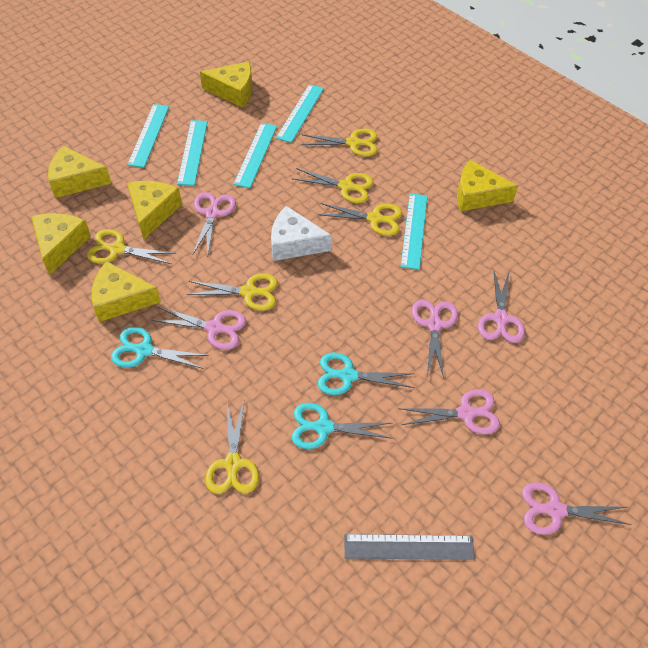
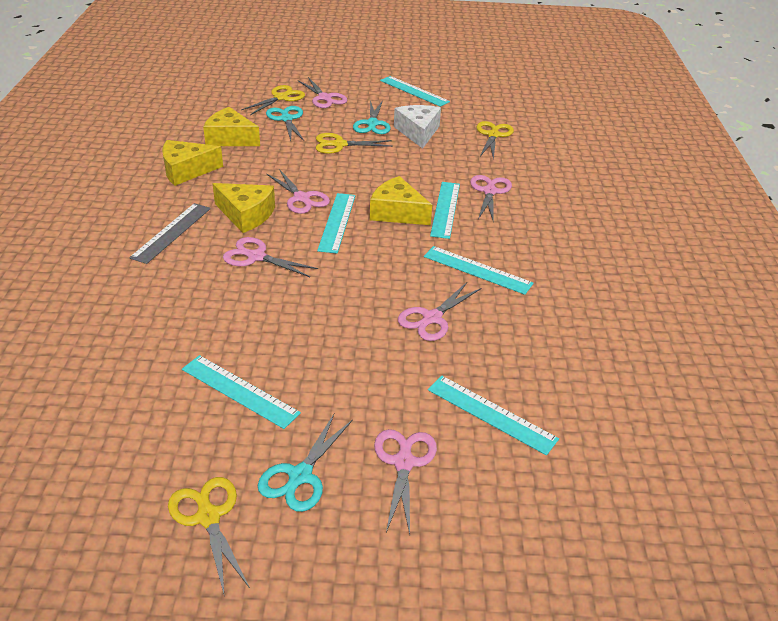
turquoise ruler: 5 -> 6
yellow cheese: 6 -> 4
yellow scissors: 6 -> 4

